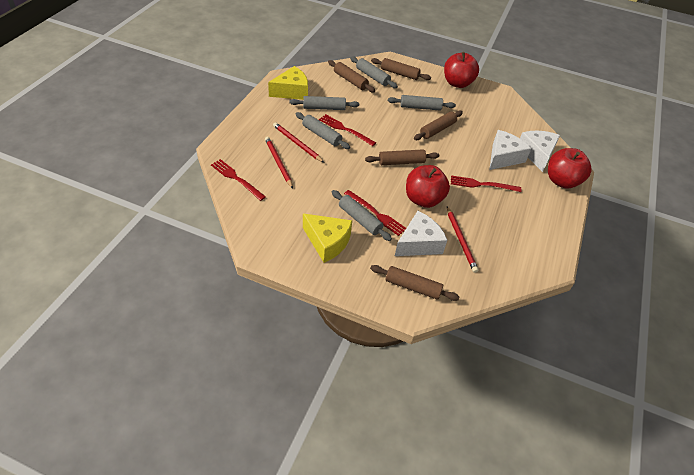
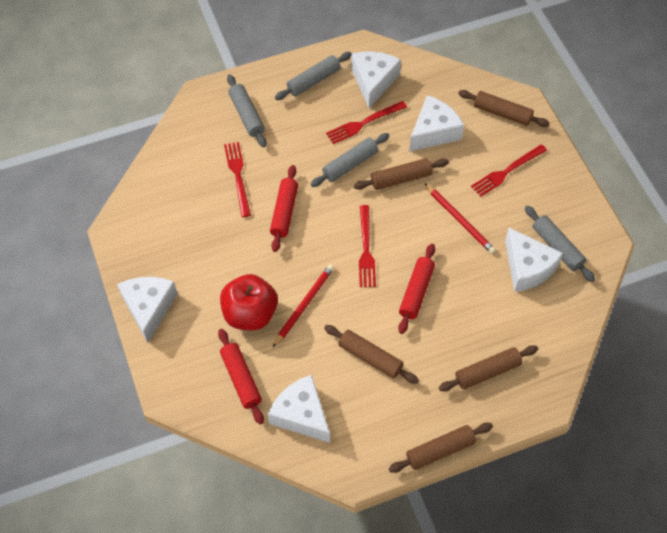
grey rolling pin: 5 -> 4
red apple: 3 -> 1
red pencil: 3 -> 2
red rolling pin: 0 -> 3
white cheese: 3 -> 5
yellow cheese: 2 -> 0

